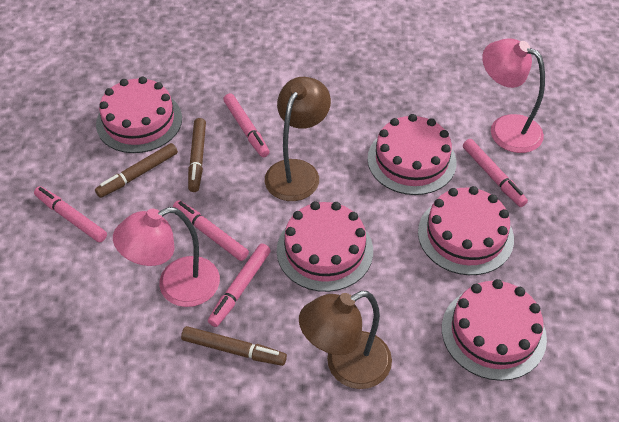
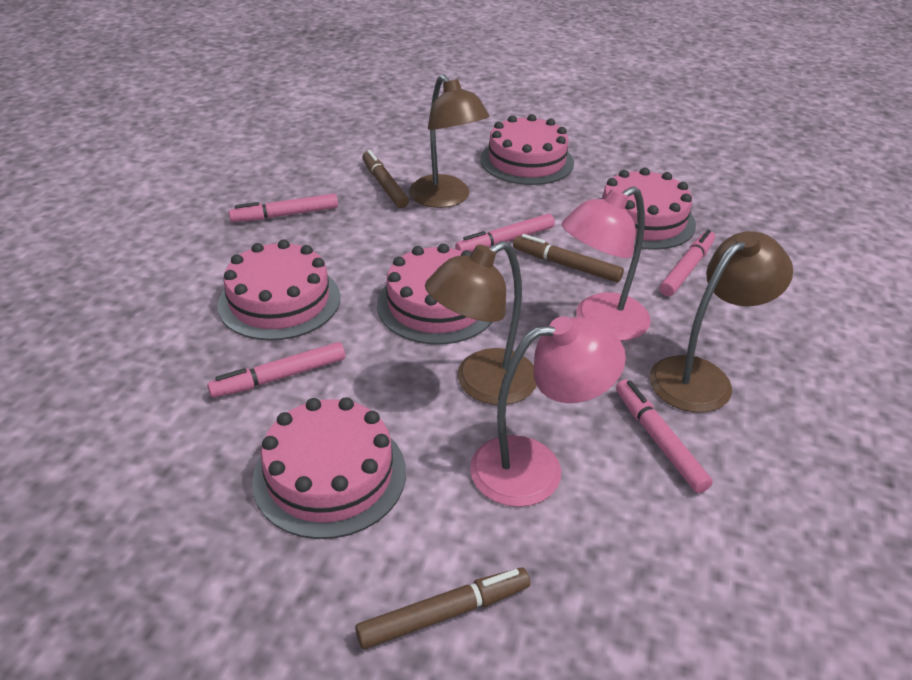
brown lamp: 2 -> 3

